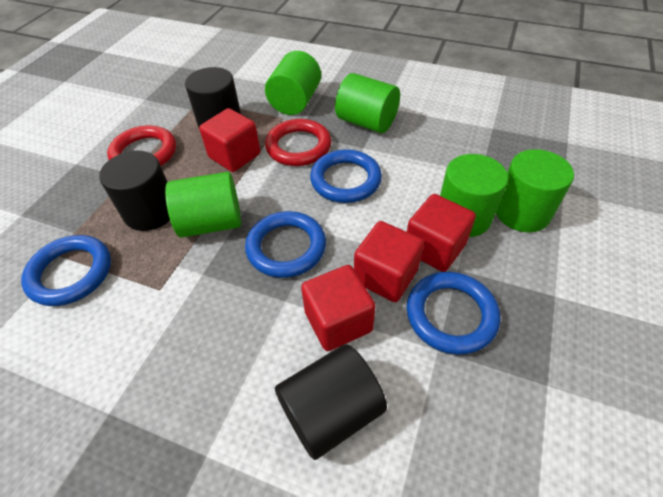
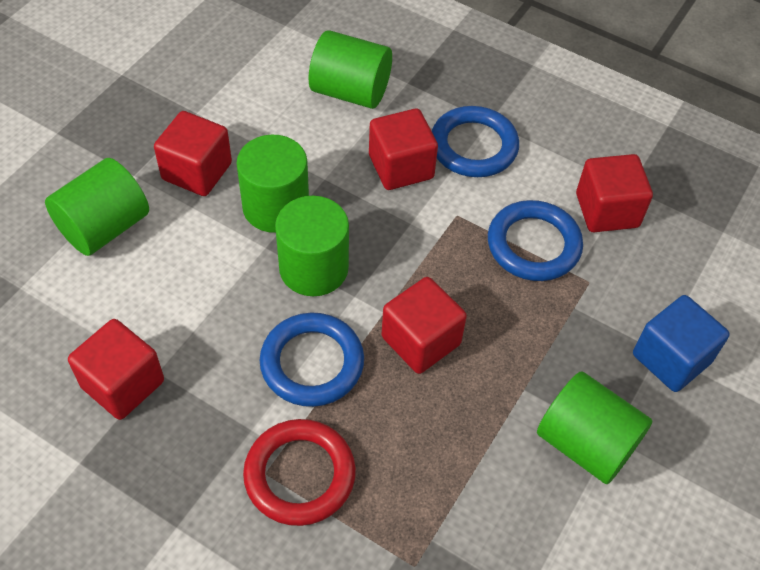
black cylinder: 3 -> 0
blue cube: 0 -> 1
blue ring: 4 -> 3
red cube: 4 -> 5
red ring: 2 -> 1

